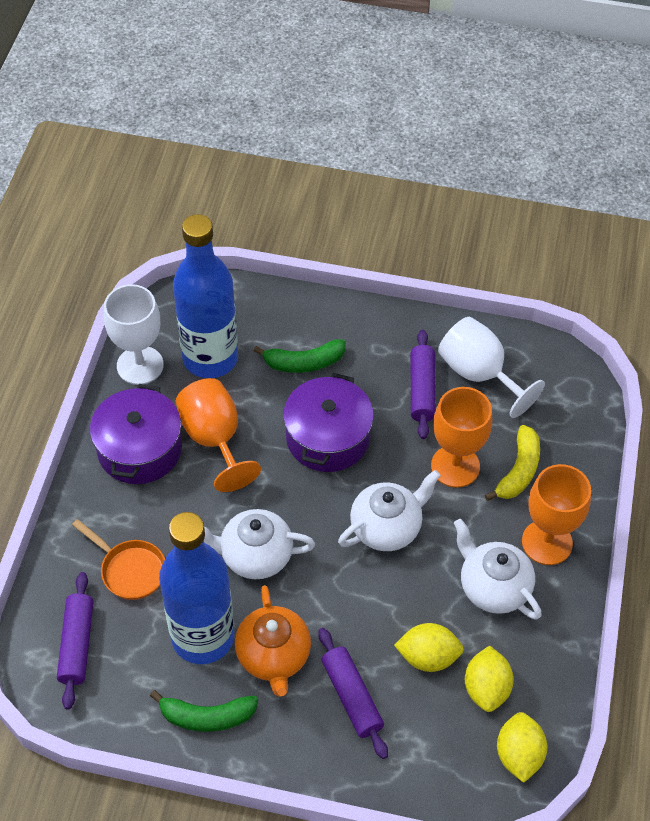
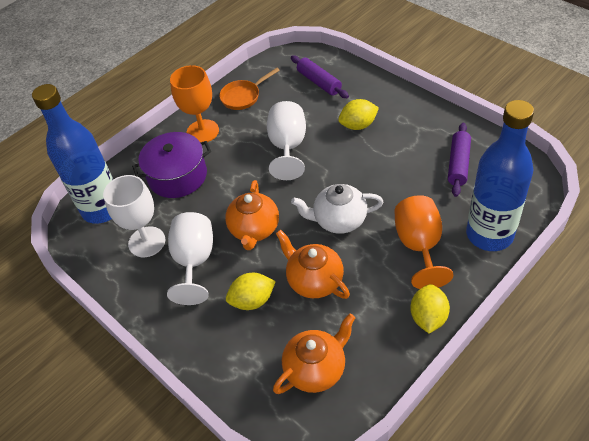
green banana: 2 -> 0
orange goblet: 3 -> 2
orange teapot: 1 -> 3
purple pot: 2 -> 1
purple rolling pin: 3 -> 2
white goblet: 2 -> 3
white teapot: 3 -> 1
yellow banana: 1 -> 0

